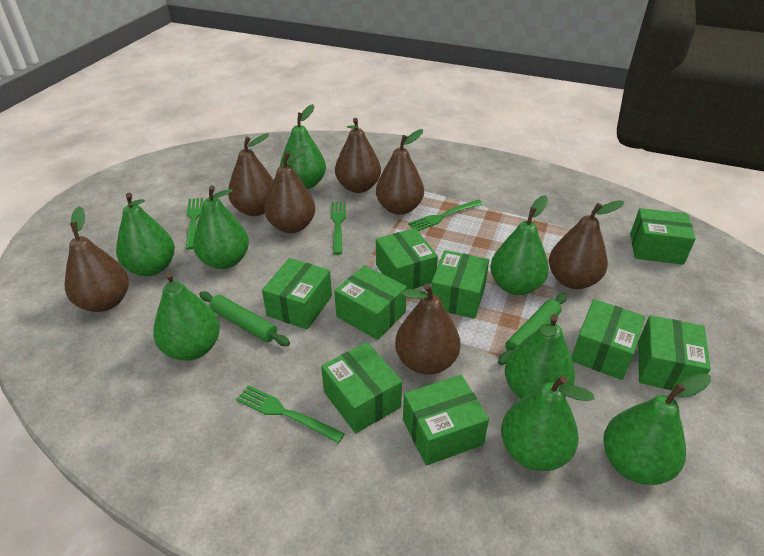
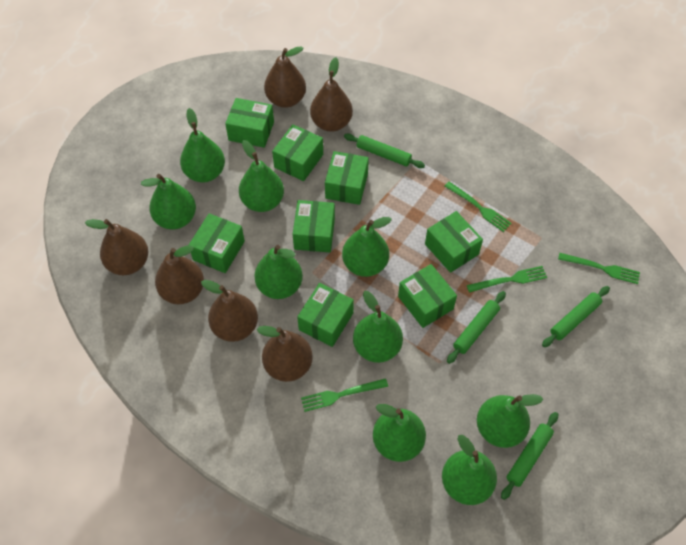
brown pear: 7 -> 6
green box: 9 -> 8
green pear: 8 -> 9
green rolling pin: 2 -> 4

